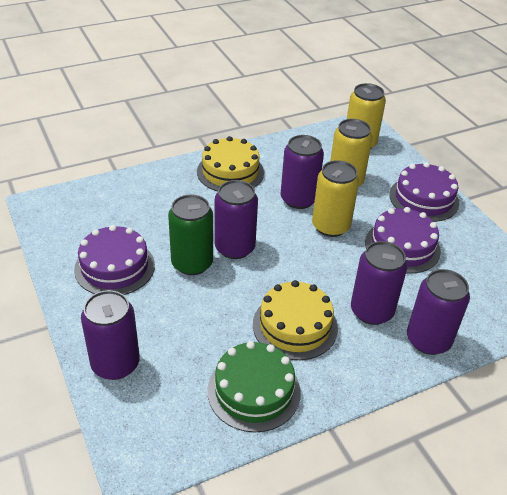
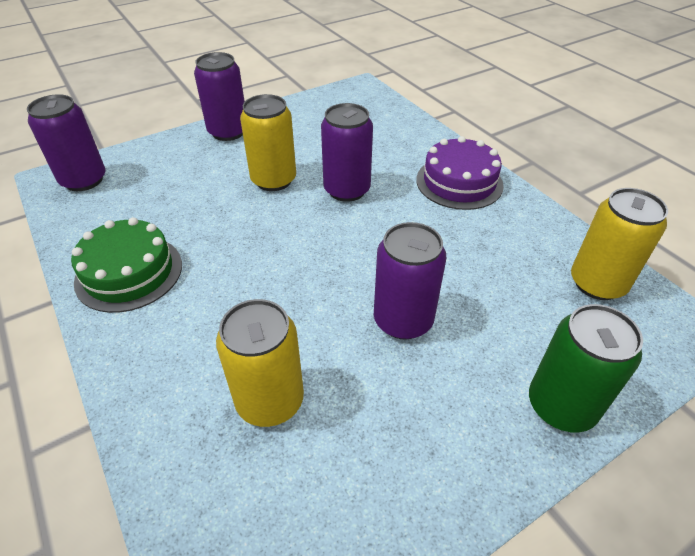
purple cake: 3 -> 1
purple can: 5 -> 4
yellow cake: 2 -> 0

